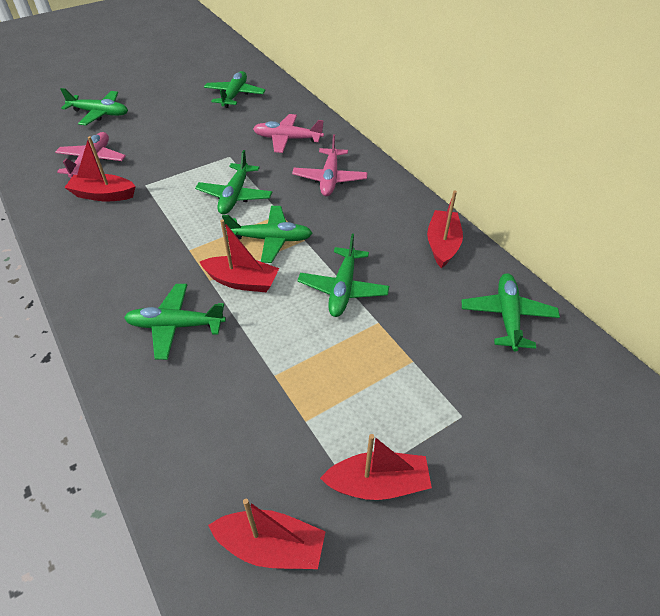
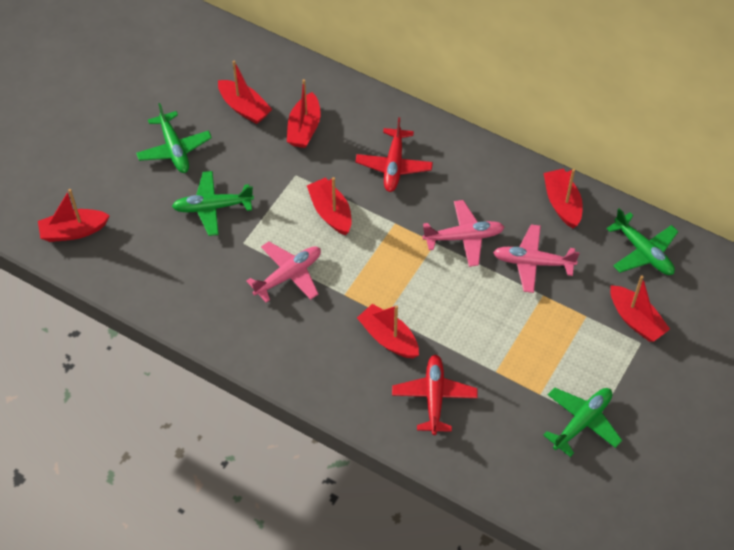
green plane: 7 -> 4
red boat: 5 -> 7
red plane: 0 -> 2

